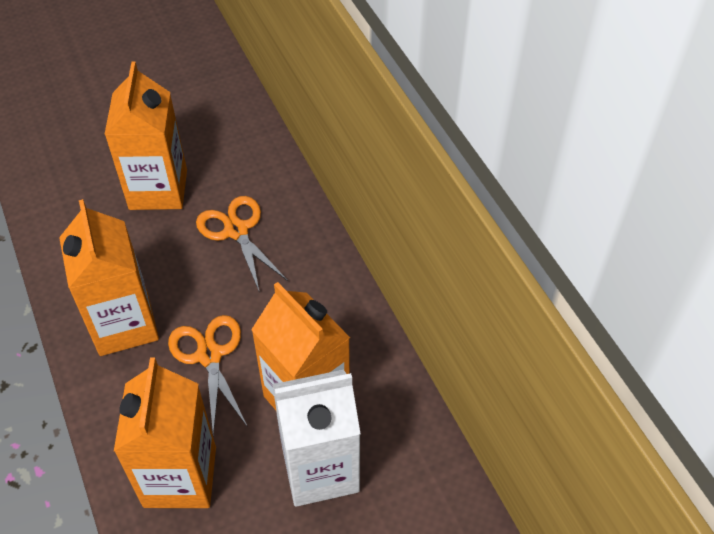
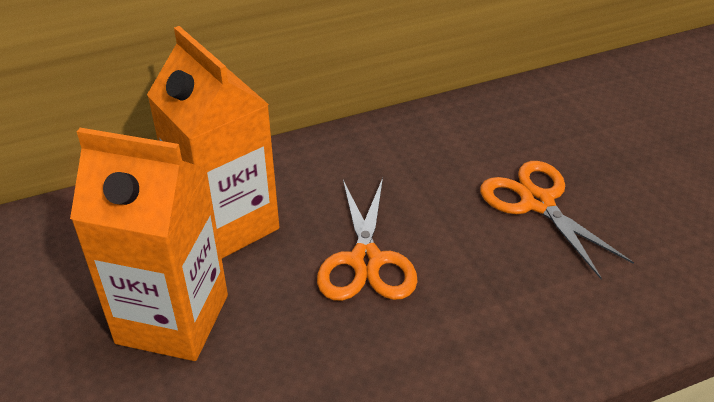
orange carton: 4 -> 2
white carton: 1 -> 0

